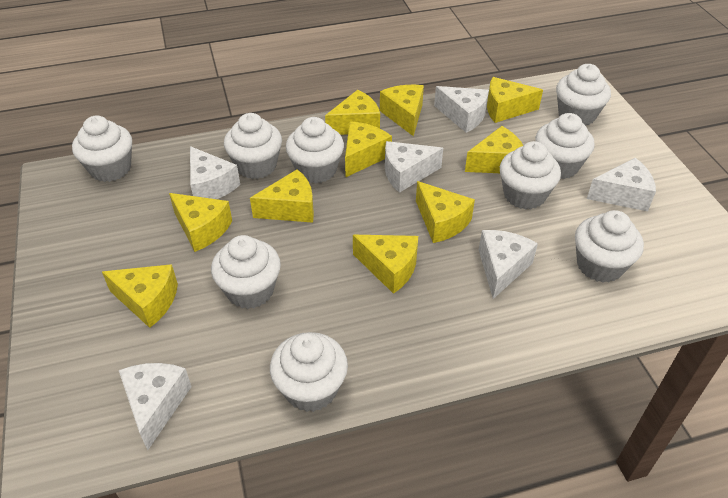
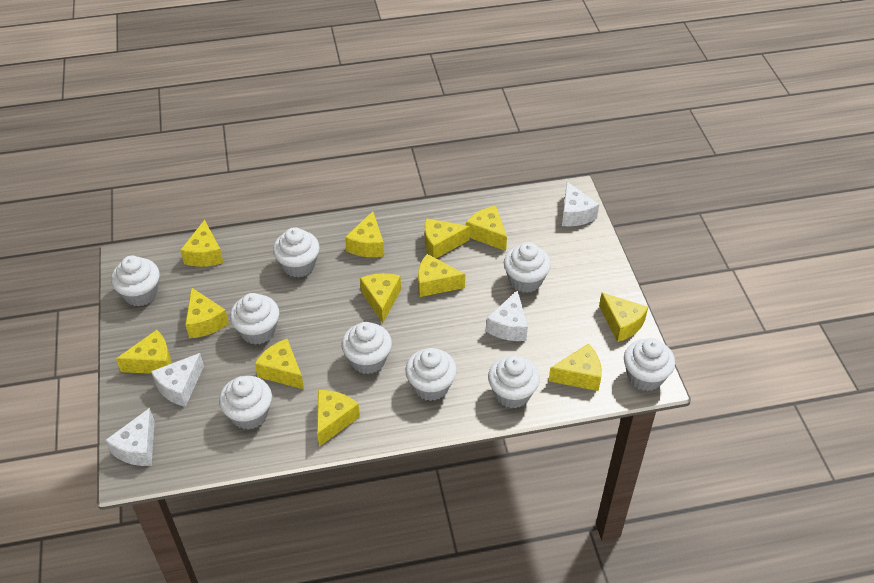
white cheese: 6 -> 4
yellow cheese: 10 -> 12

